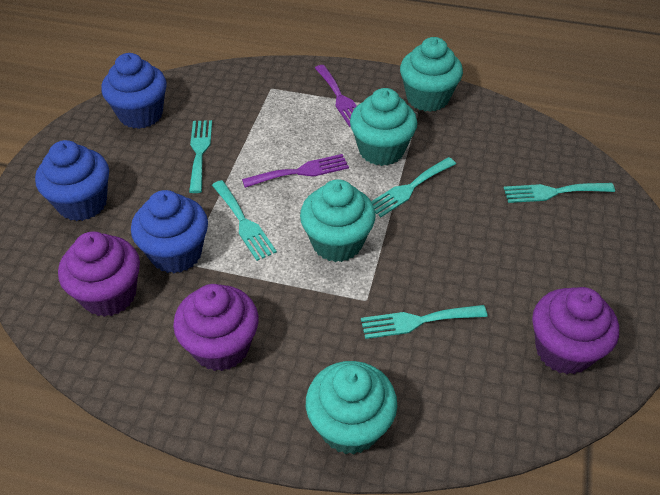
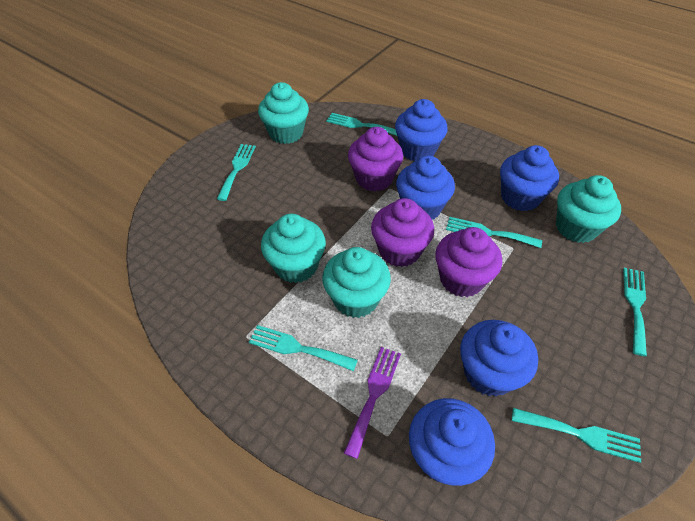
blue cupcake: 3 -> 5
purple fork: 2 -> 1
turquoise fork: 5 -> 6

